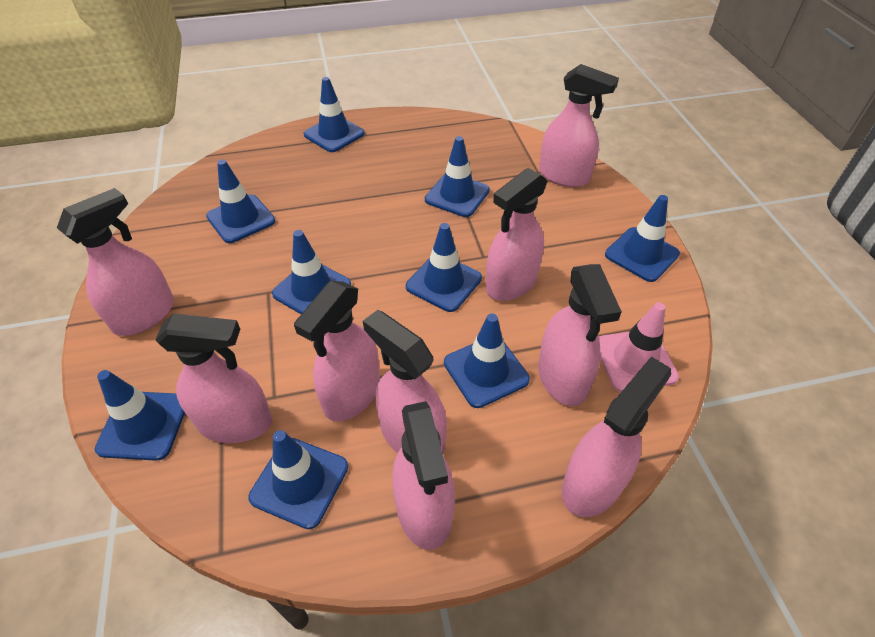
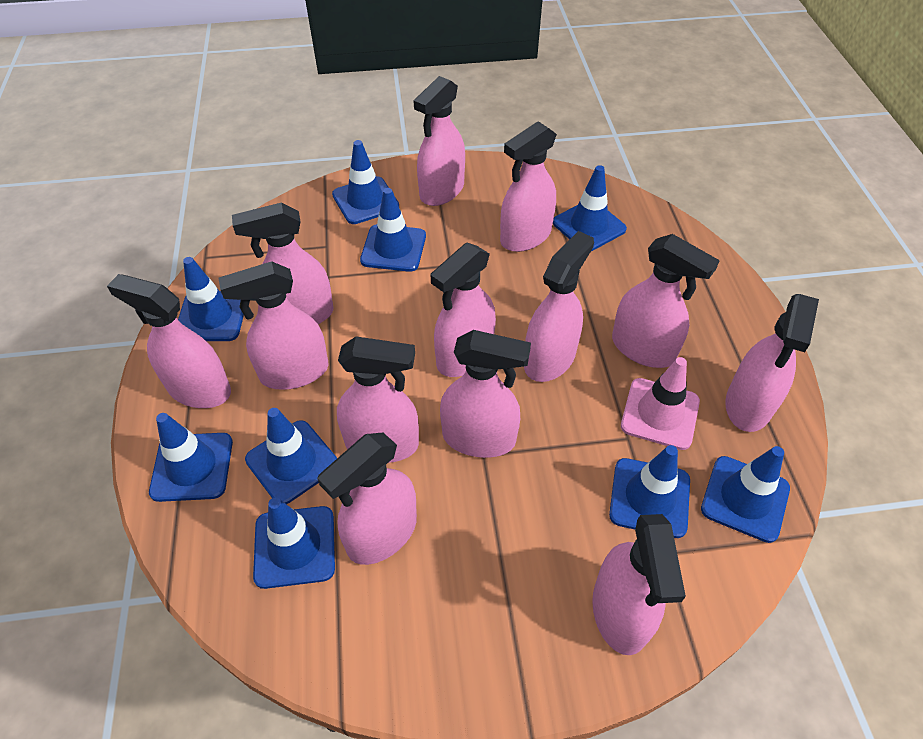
pink spray bottle: 9 -> 13

